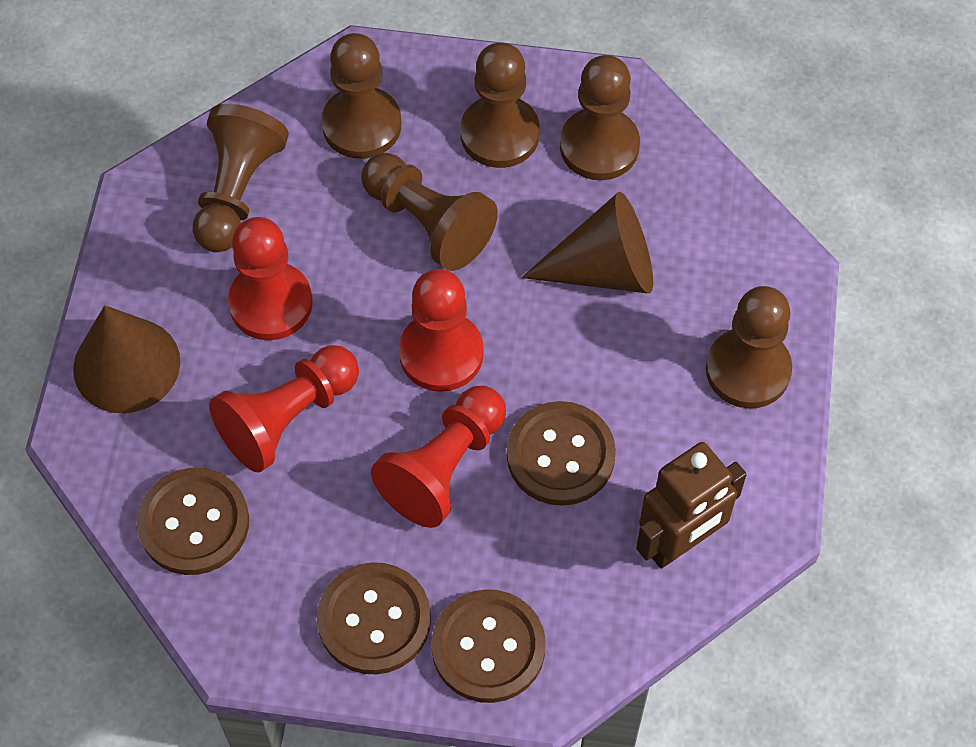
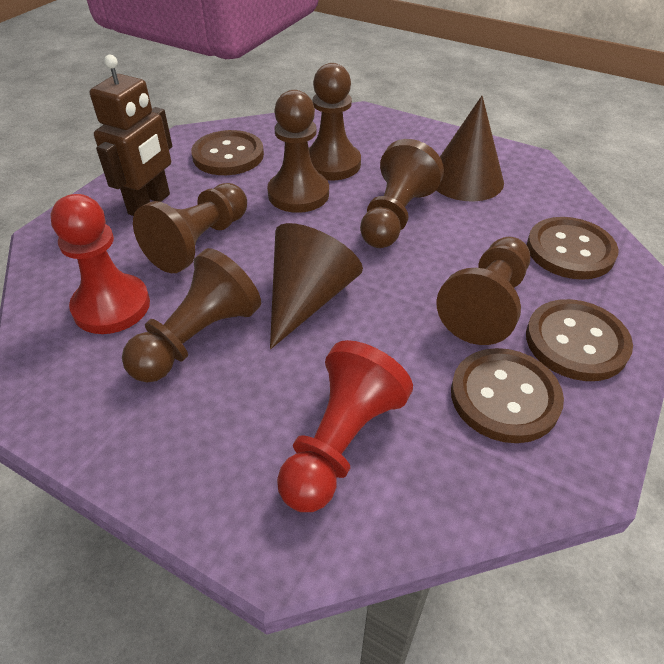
red pawn: 4 -> 2

